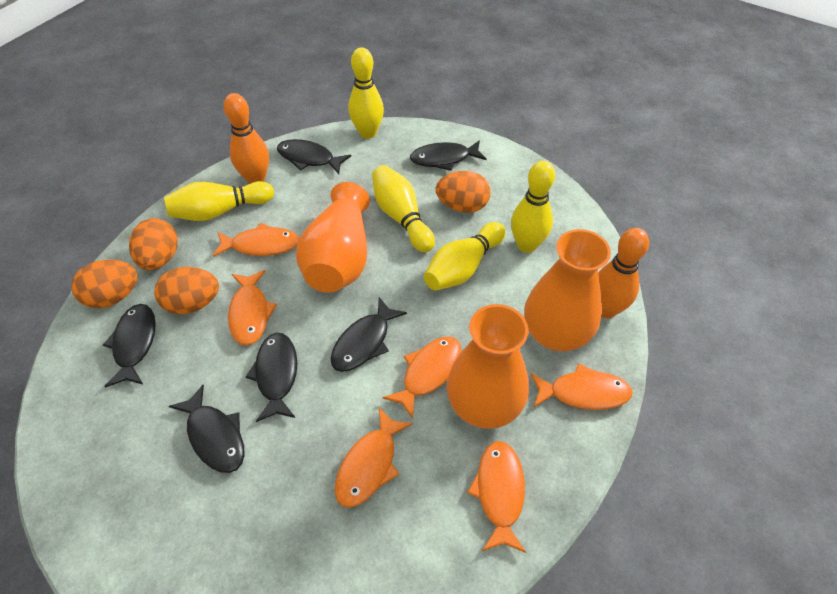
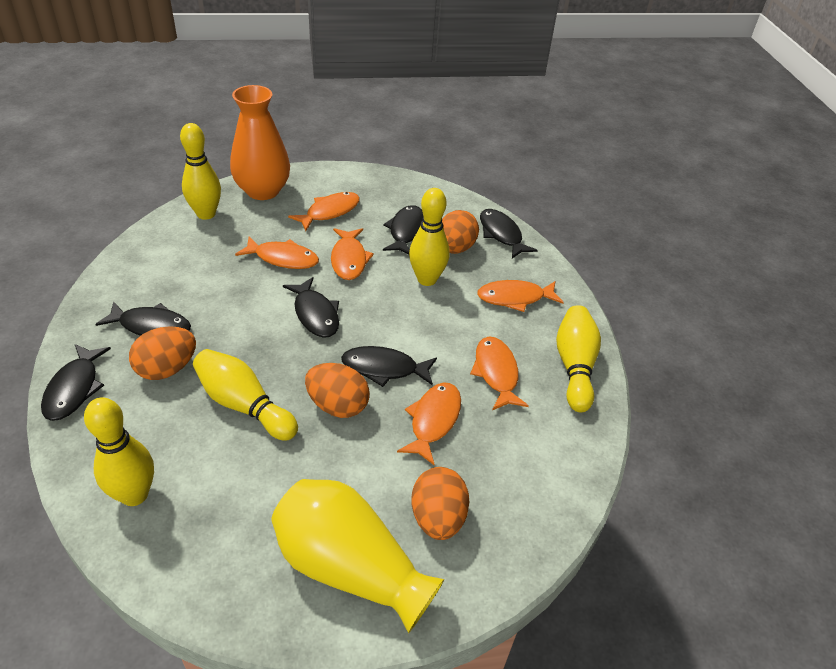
orange bowling pin: 2 -> 0
orange vase: 3 -> 1
yellow vase: 0 -> 1

